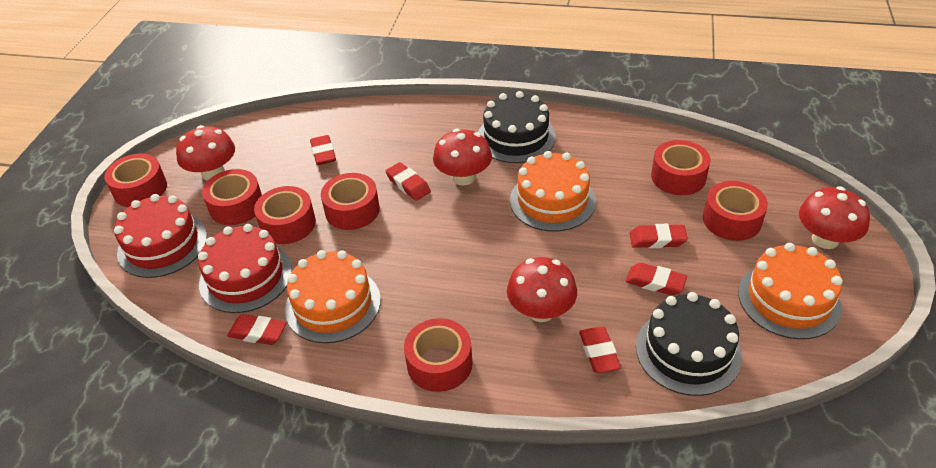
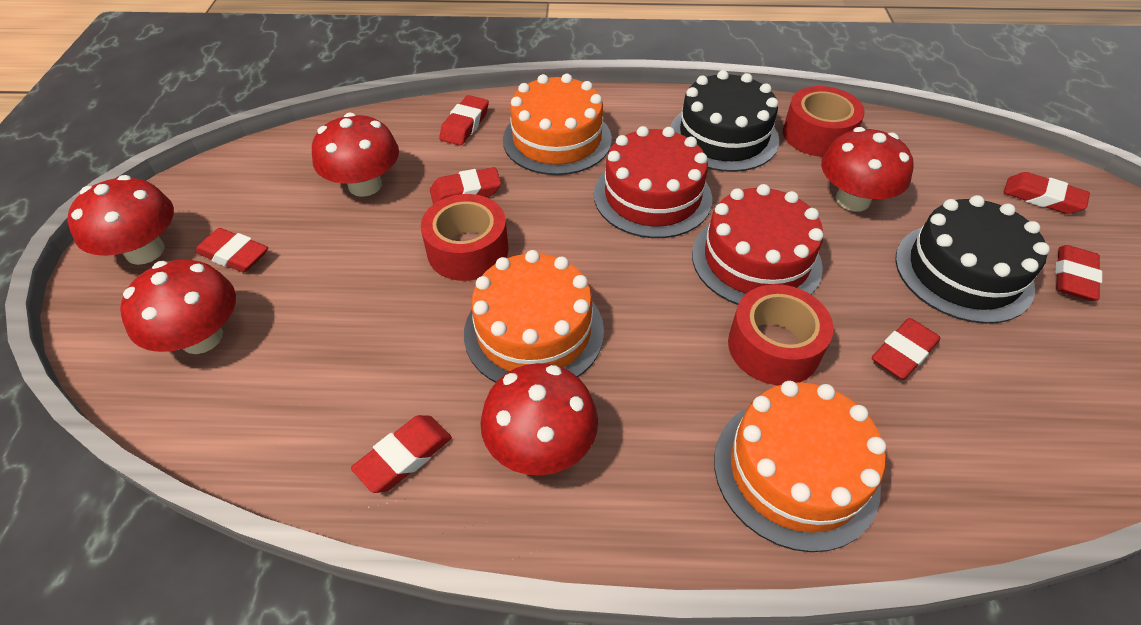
red eraser: 6 -> 7
red mushroom: 4 -> 5
red tape: 7 -> 3

